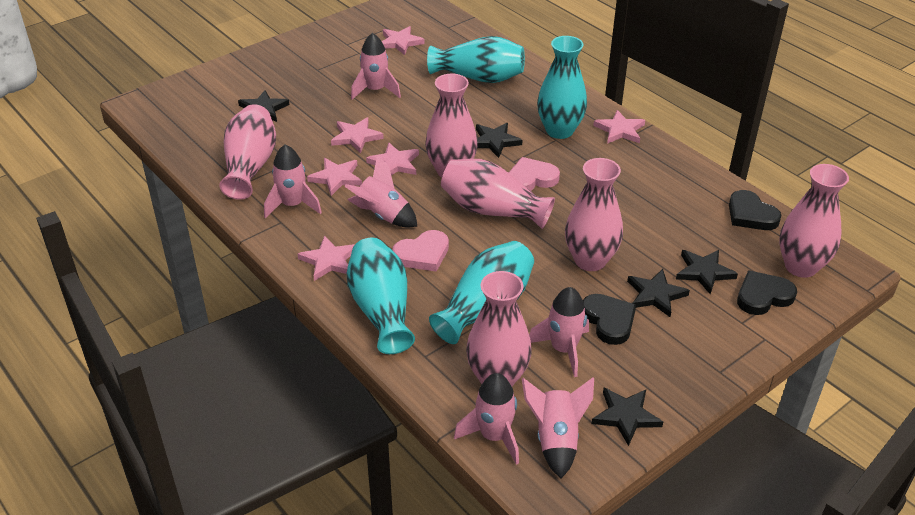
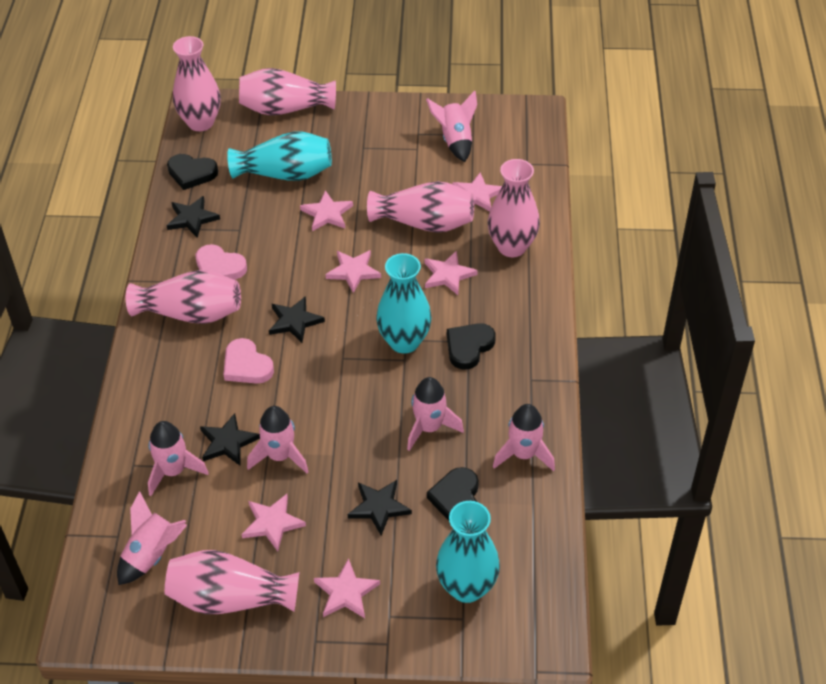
black star: 5 -> 4
turquoise vase: 4 -> 3

